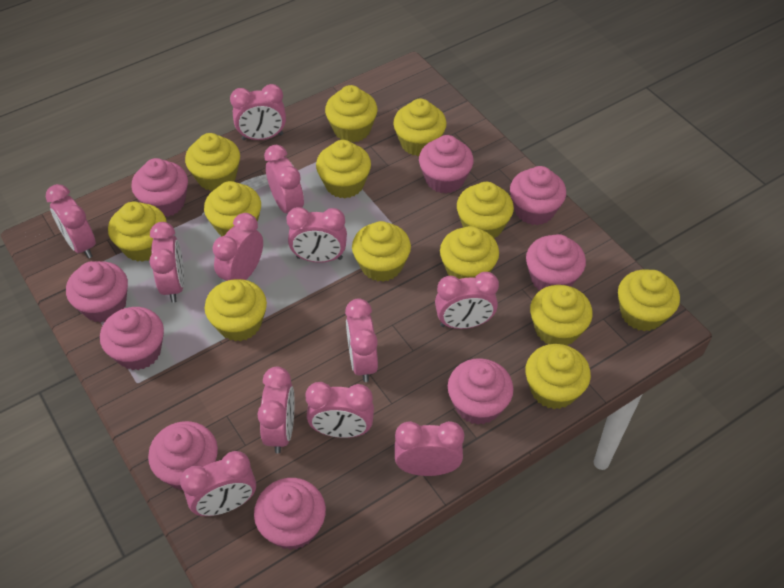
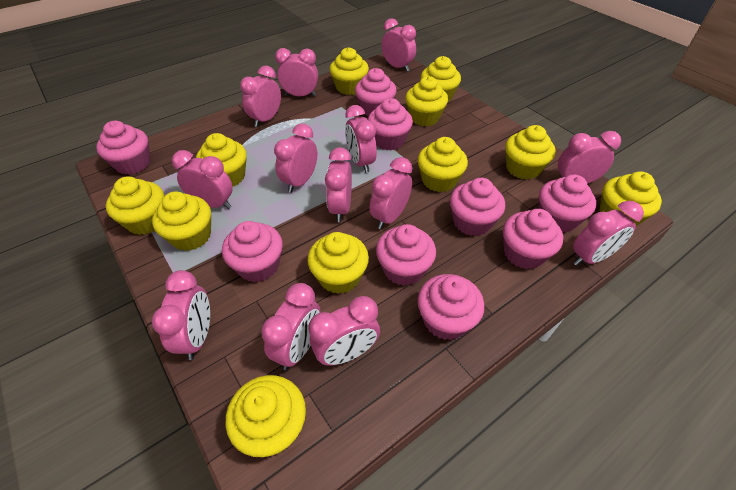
pink clock: 12 -> 13
yellow cupcake: 13 -> 11

